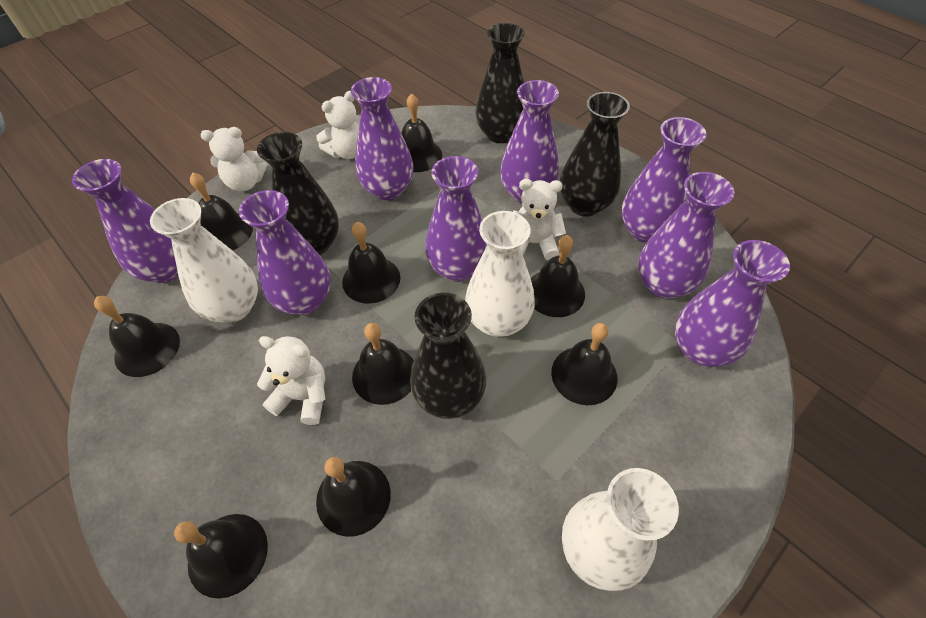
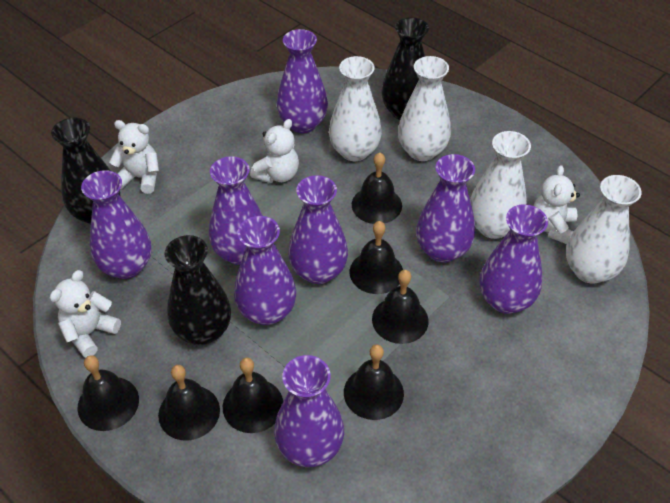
black bell: 9 -> 7
black vase: 4 -> 3
white vase: 3 -> 4

